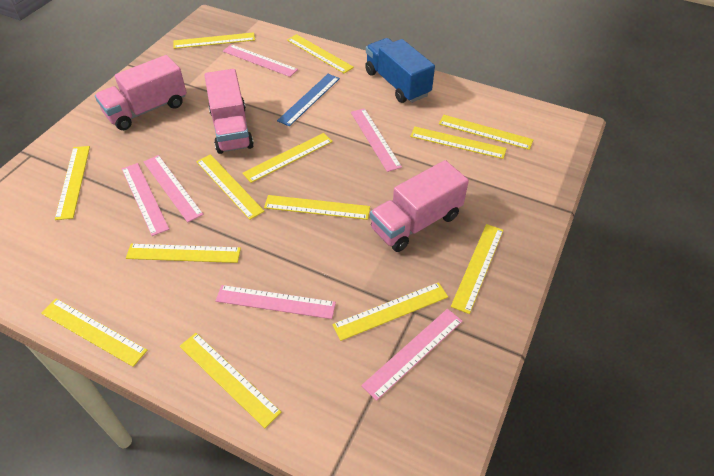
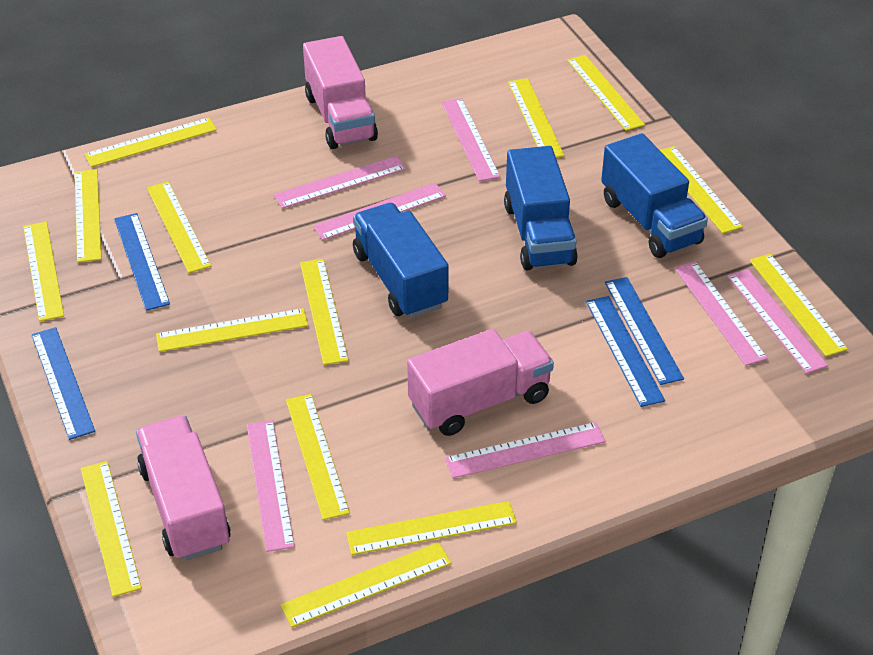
blue ruler: 1 -> 4
blue truck: 1 -> 3
pink ruler: 6 -> 7
yellow ruler: 13 -> 14

